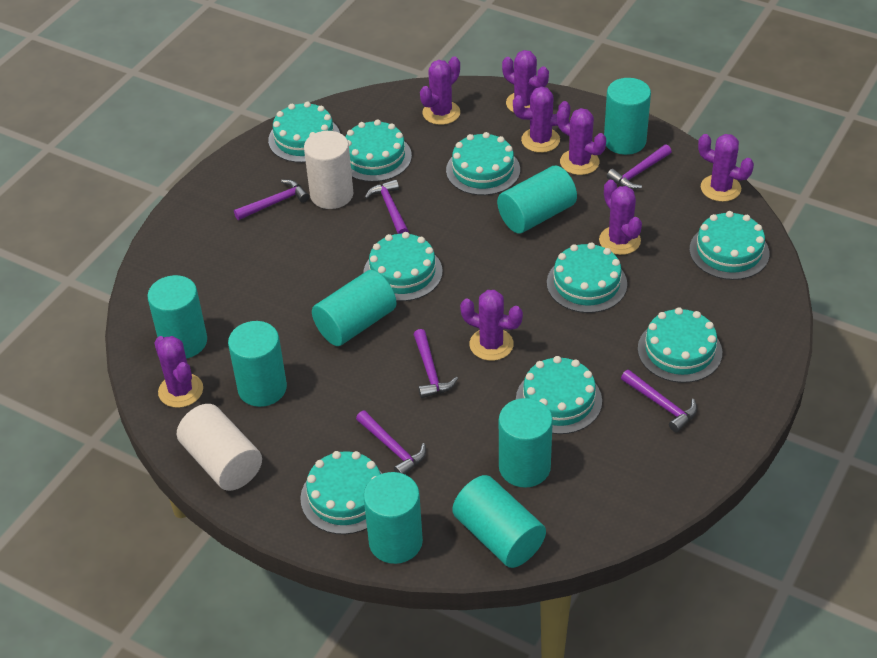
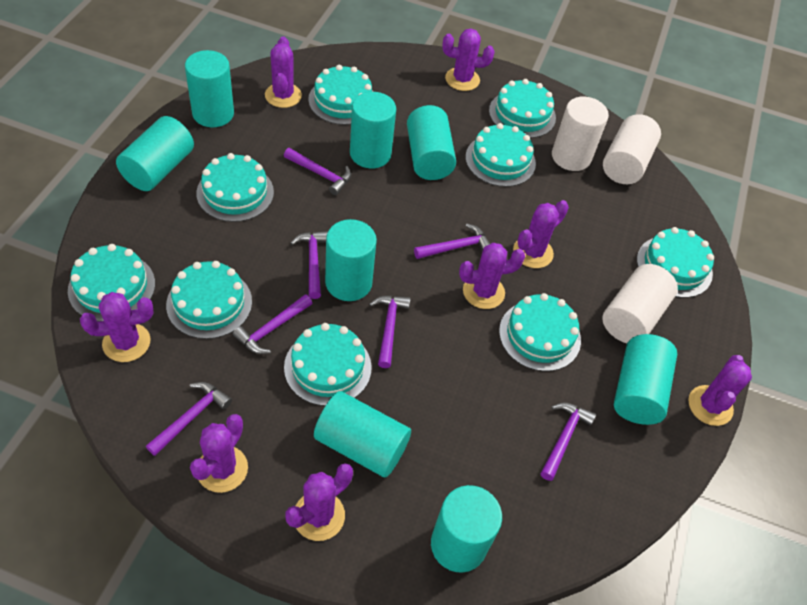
purple hammer: 6 -> 7
white cylinder: 2 -> 3

